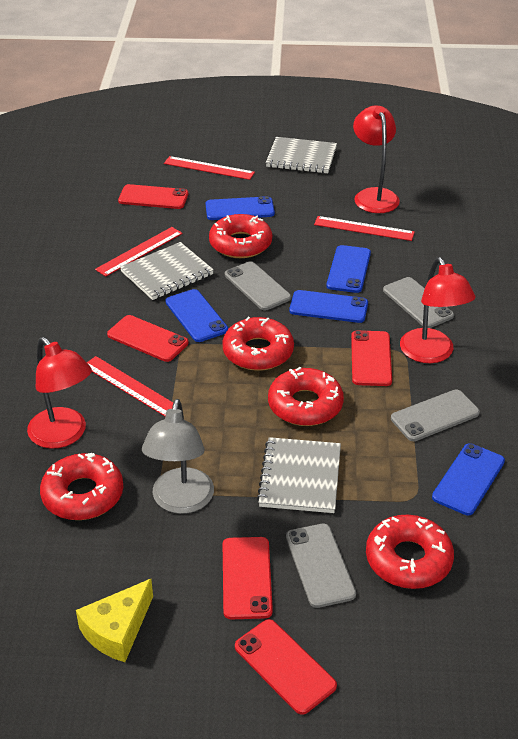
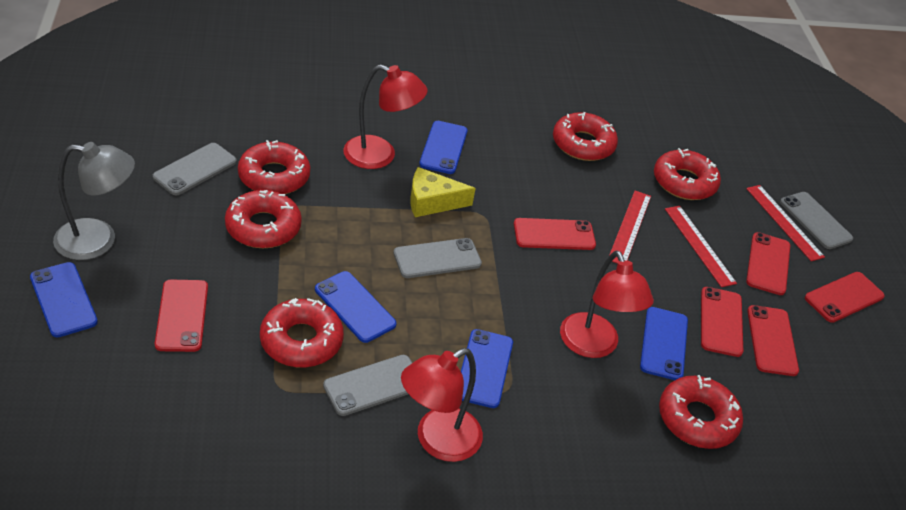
grey notebook: 3 -> 0
red donut: 5 -> 6
red phone: 5 -> 6
red ruler: 4 -> 3

